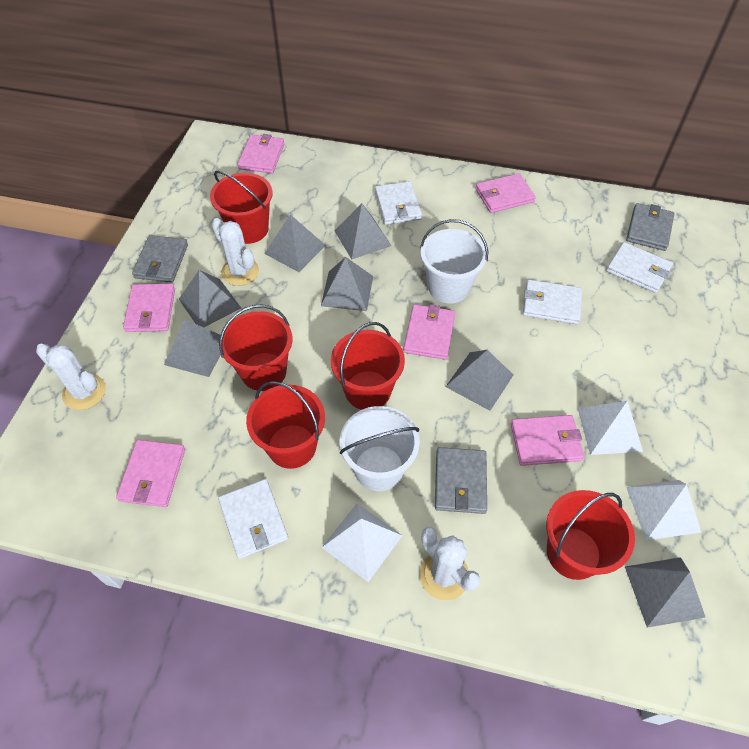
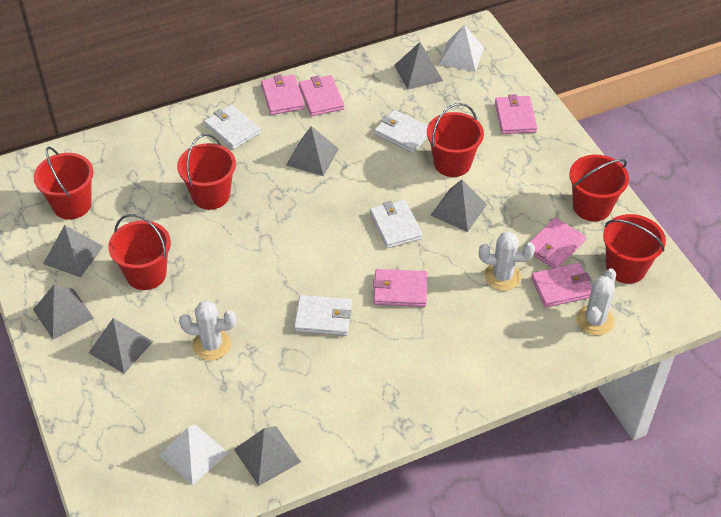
grey wallet: 3 -> 0
red bucket: 5 -> 6
white bucket: 2 -> 0
white pyramid: 3 -> 2

